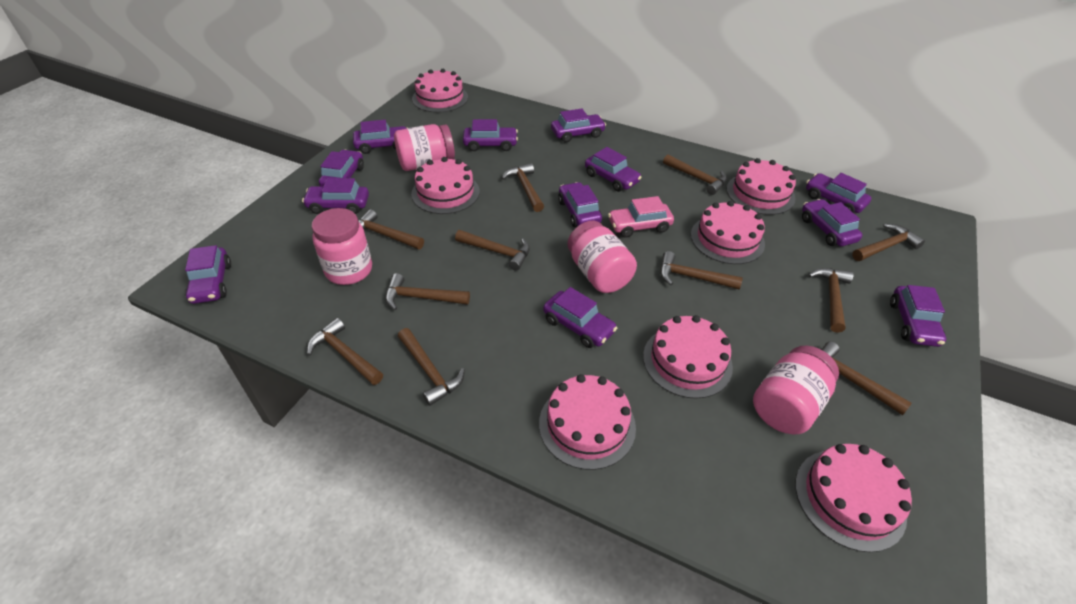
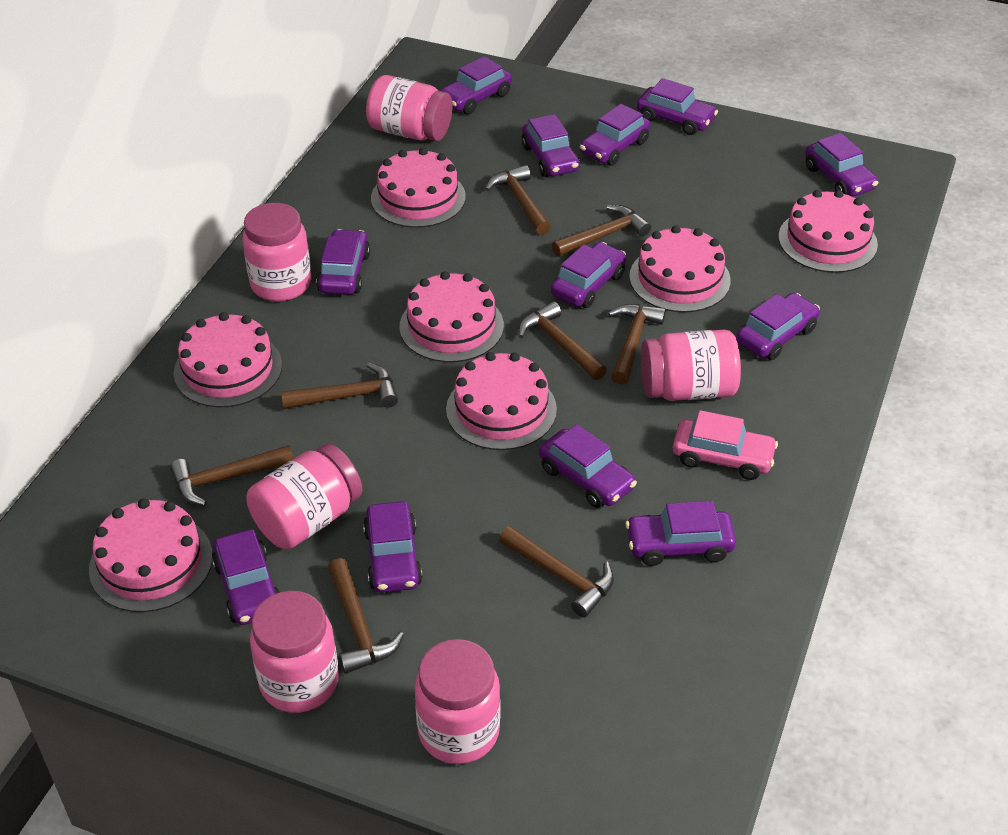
brown hammer: 11 -> 8
pink jar: 4 -> 6

